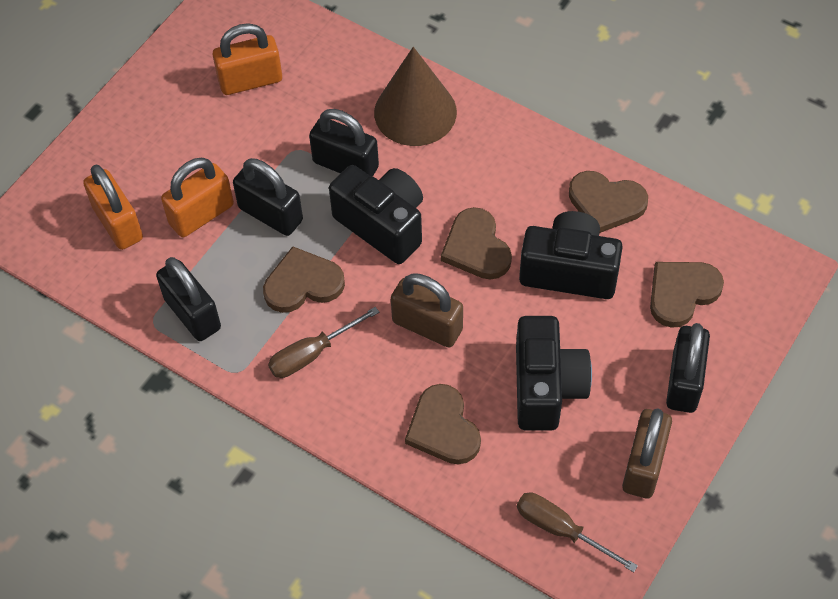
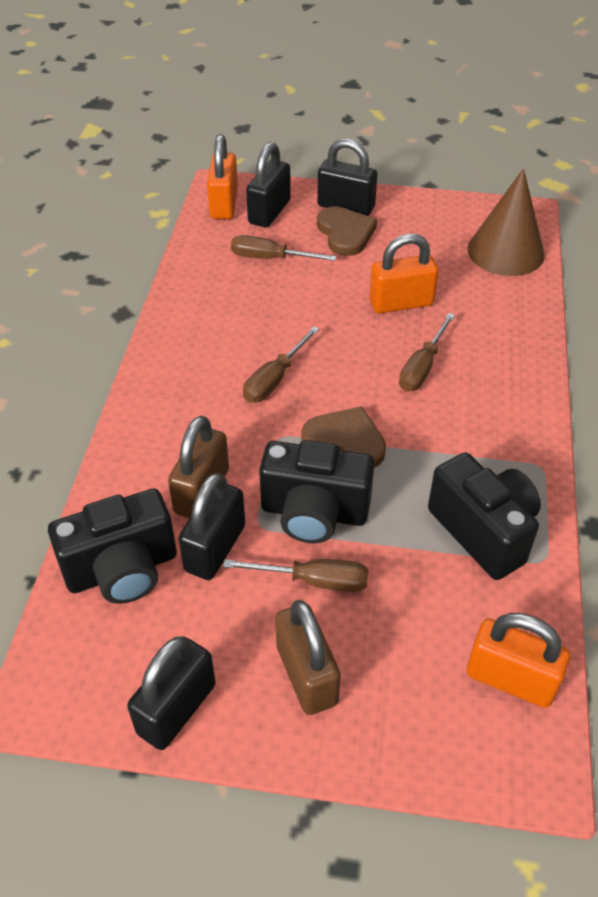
brown heart: 5 -> 2
brown screwdriver: 2 -> 4

